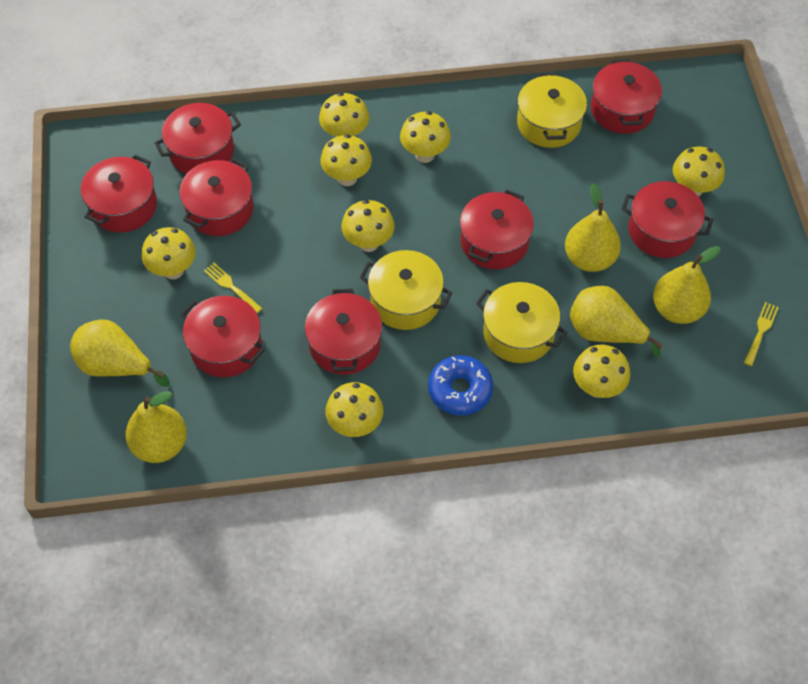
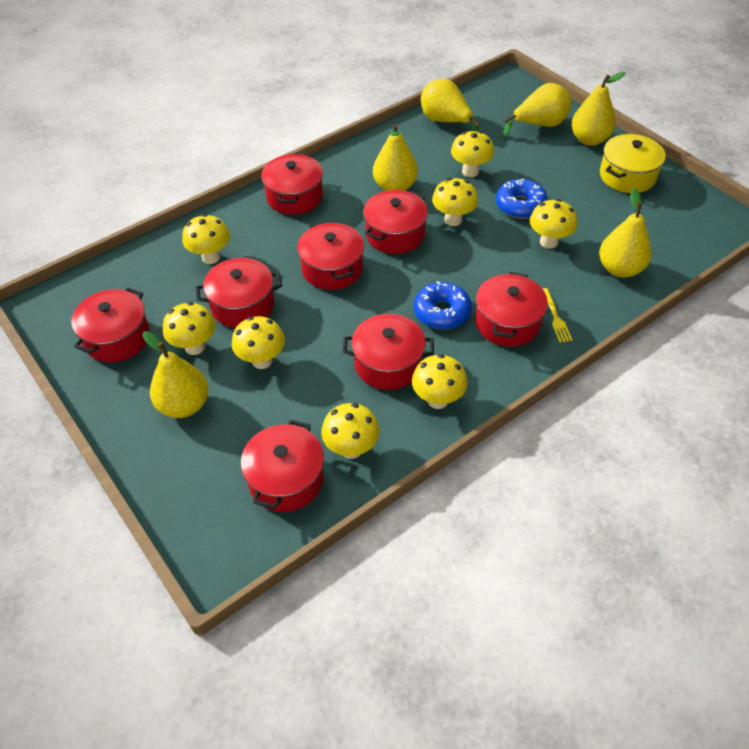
blue donut: 1 -> 2
yellow fork: 2 -> 1
yellow pear: 5 -> 6
yellow pot: 3 -> 1

